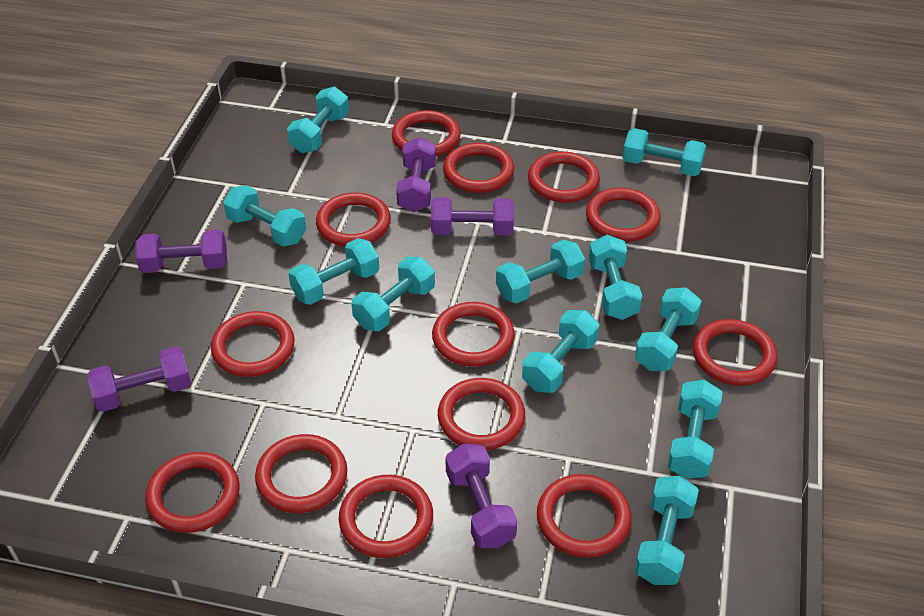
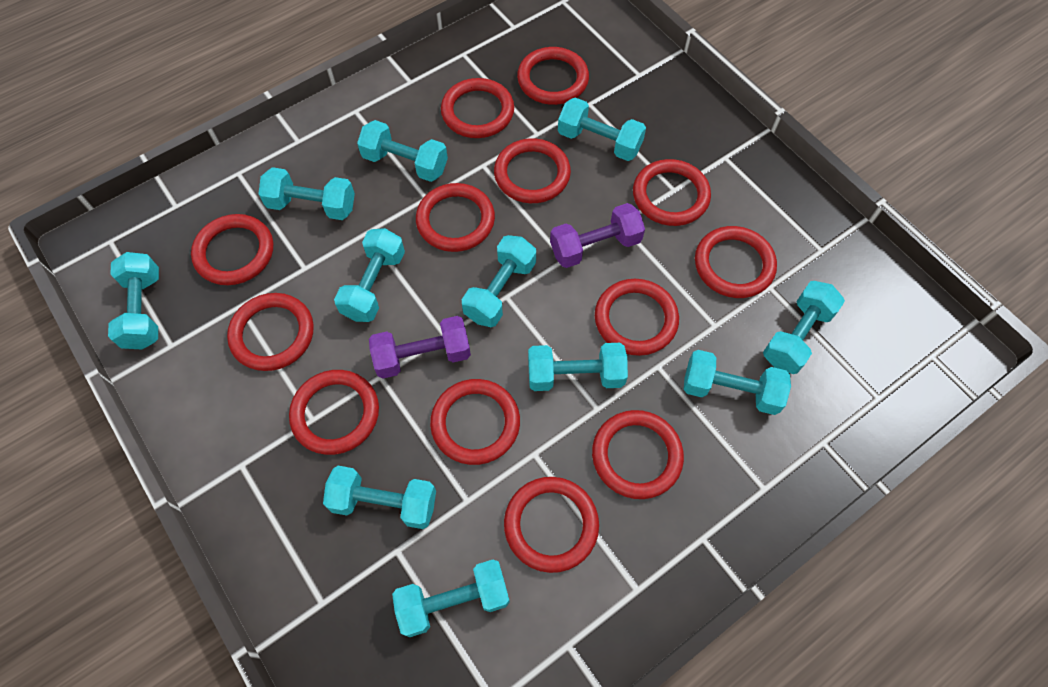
purple dumbbell: 5 -> 2

